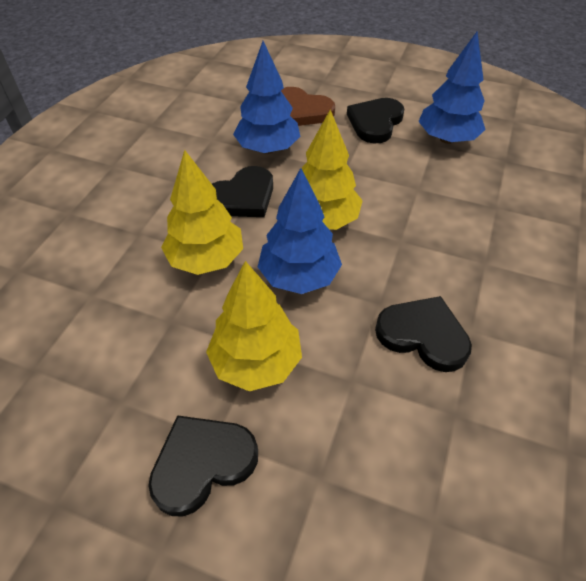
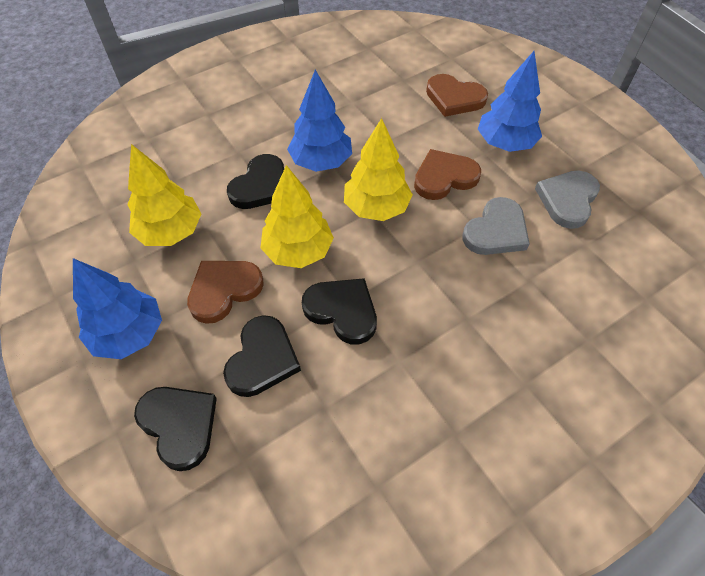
brown heart: 1 -> 3
grey heart: 0 -> 2

